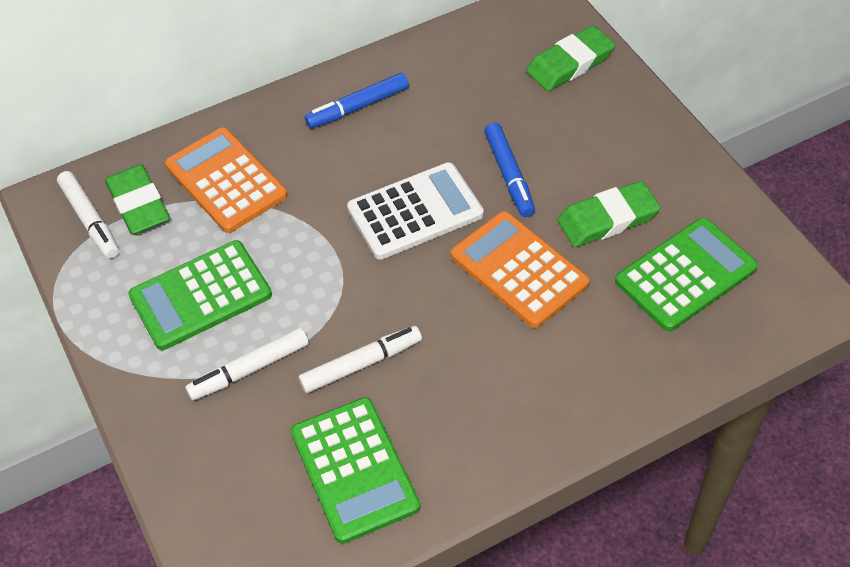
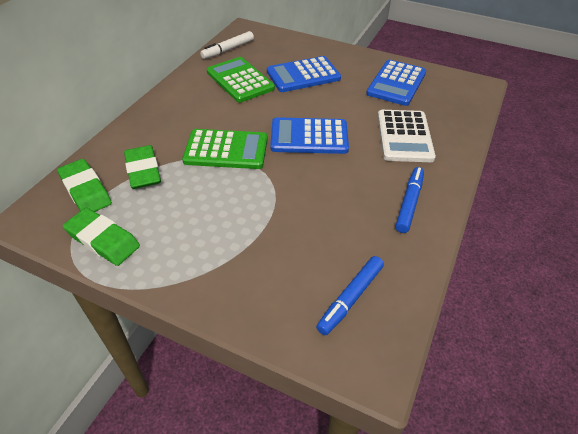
blue calculator: 0 -> 3
green calculator: 3 -> 2
orange calculator: 2 -> 0
white marker: 3 -> 1

